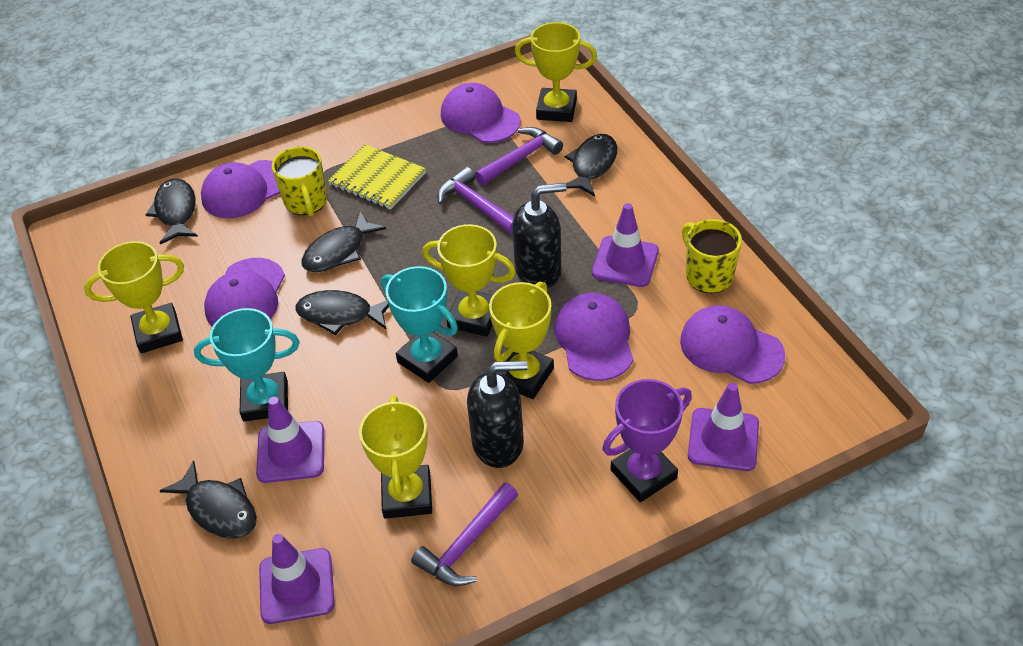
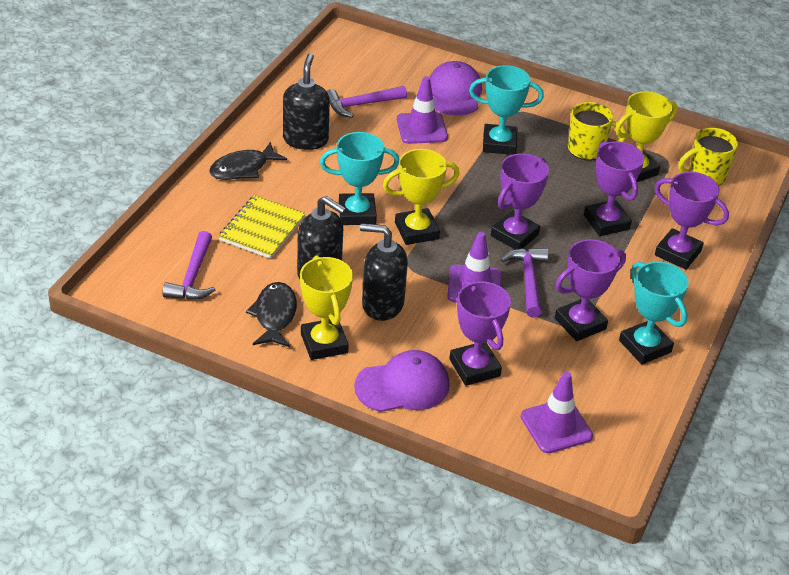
black fish: 5 -> 2
black soap dispenser: 2 -> 3
purple cap: 5 -> 2
purple traffic cone: 4 -> 3
purple trophy: 1 -> 5
turquoise trophy: 2 -> 3
yellow trophy: 5 -> 3

